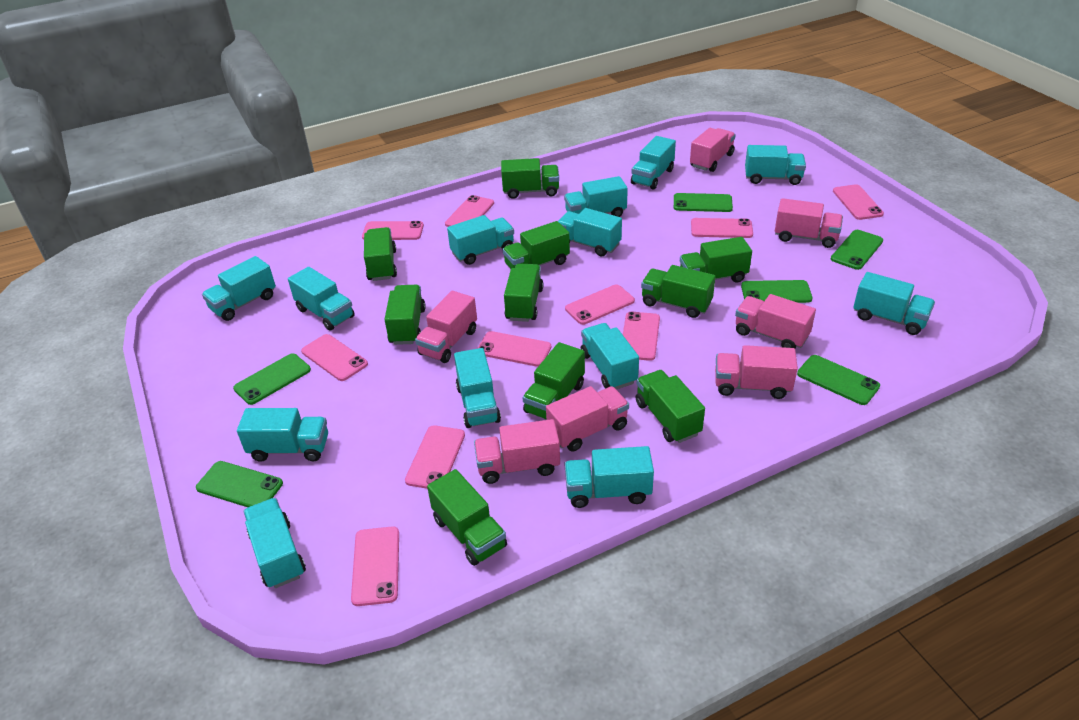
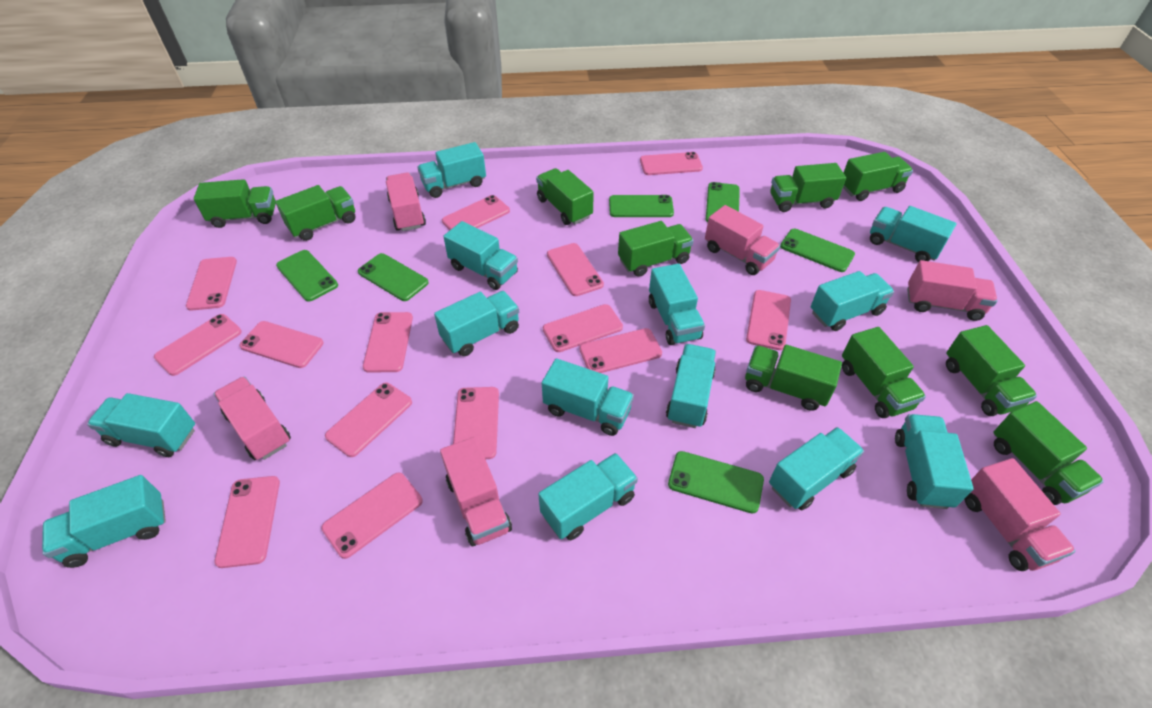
pink phone: 10 -> 14
pink truck: 7 -> 6

